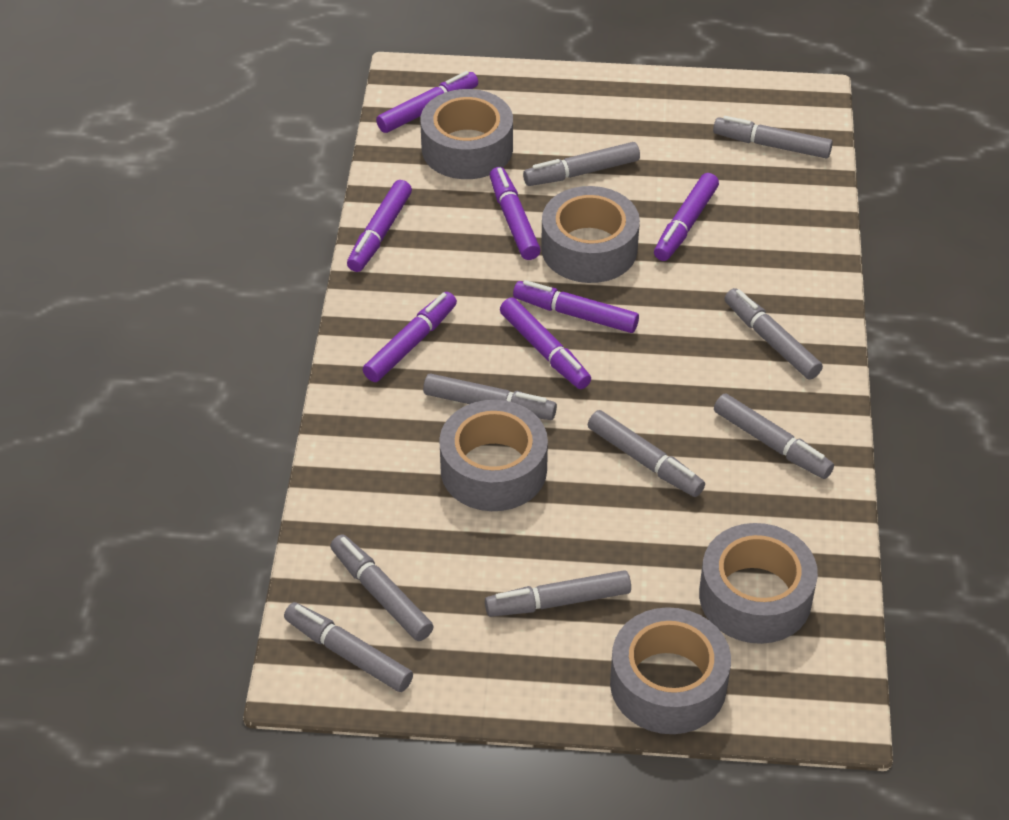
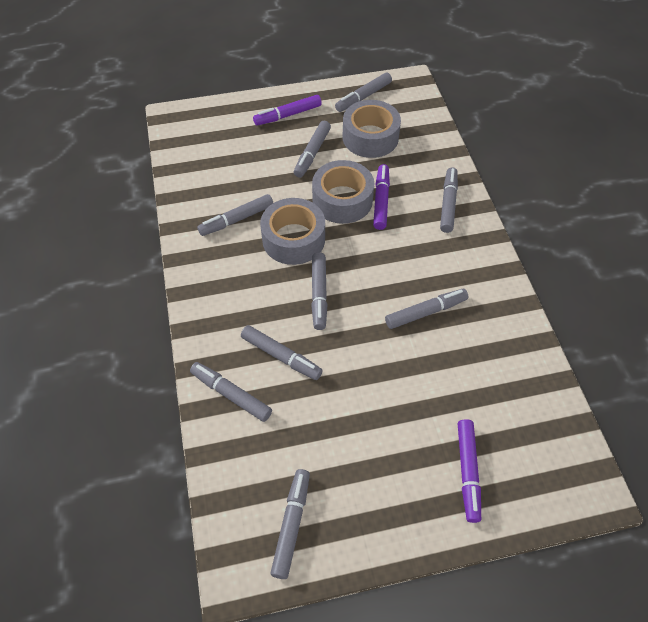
grey tape: 5 -> 3
purple marker: 7 -> 3

